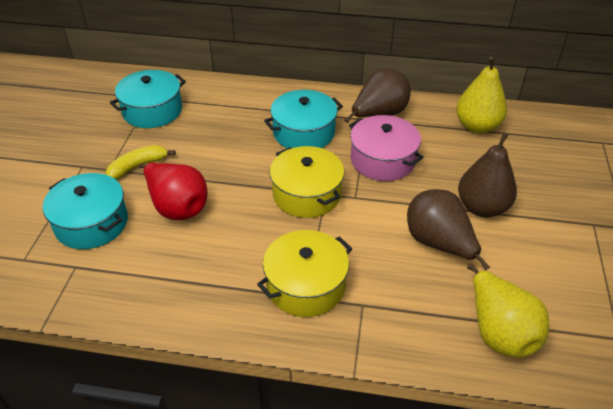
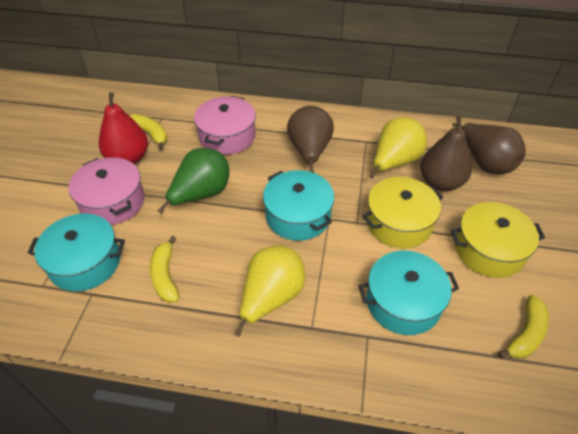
green pear: 0 -> 1
pink pot: 1 -> 2
yellow banana: 1 -> 3

